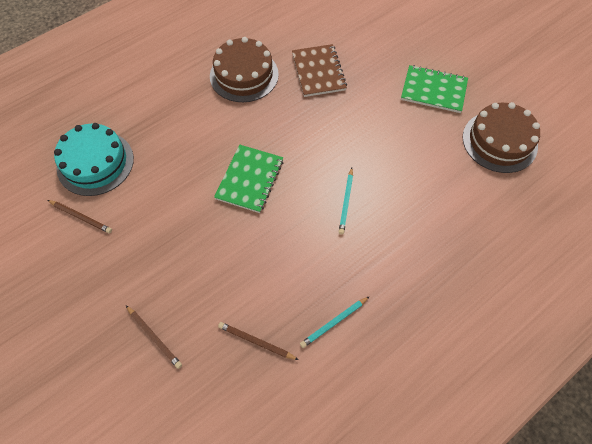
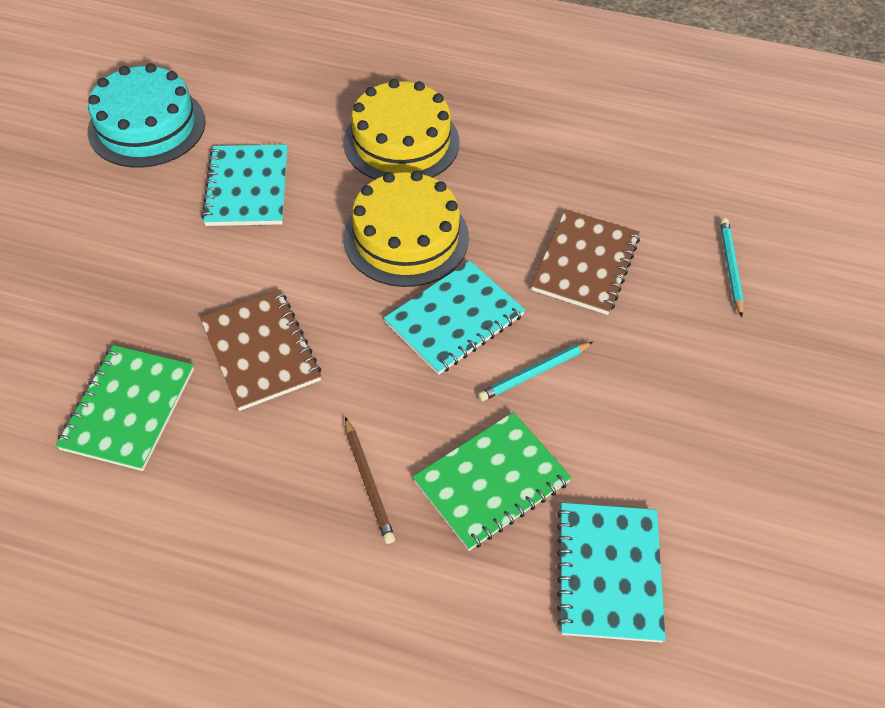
brown cake: 2 -> 0
brown notebook: 1 -> 2
brown pencil: 3 -> 1
turquoise notebook: 0 -> 3
yellow cake: 0 -> 2

